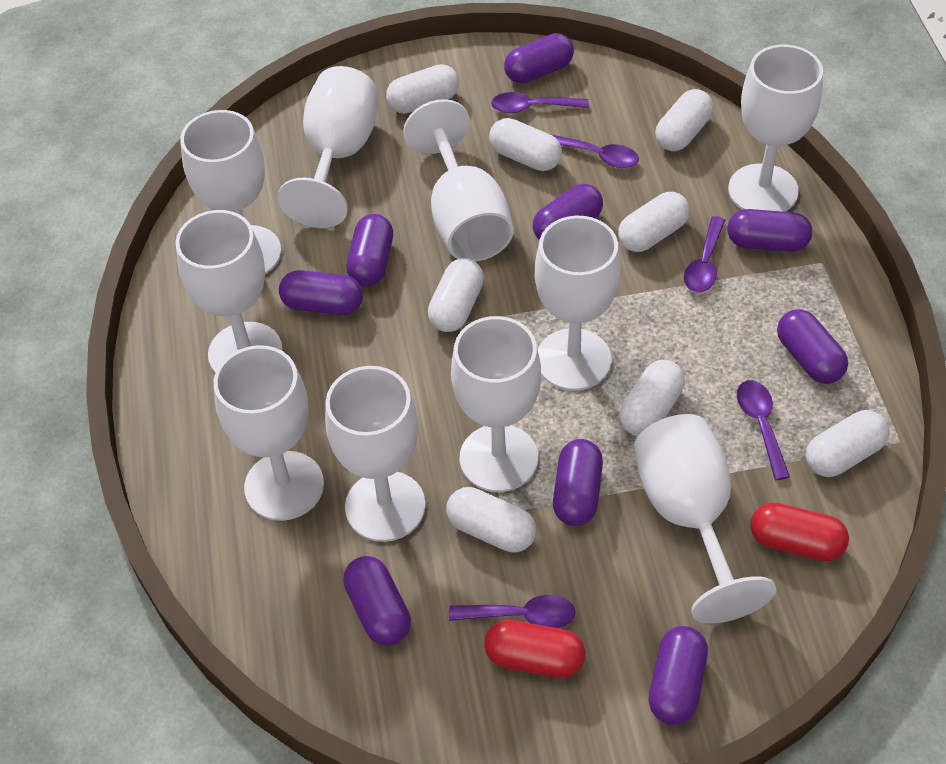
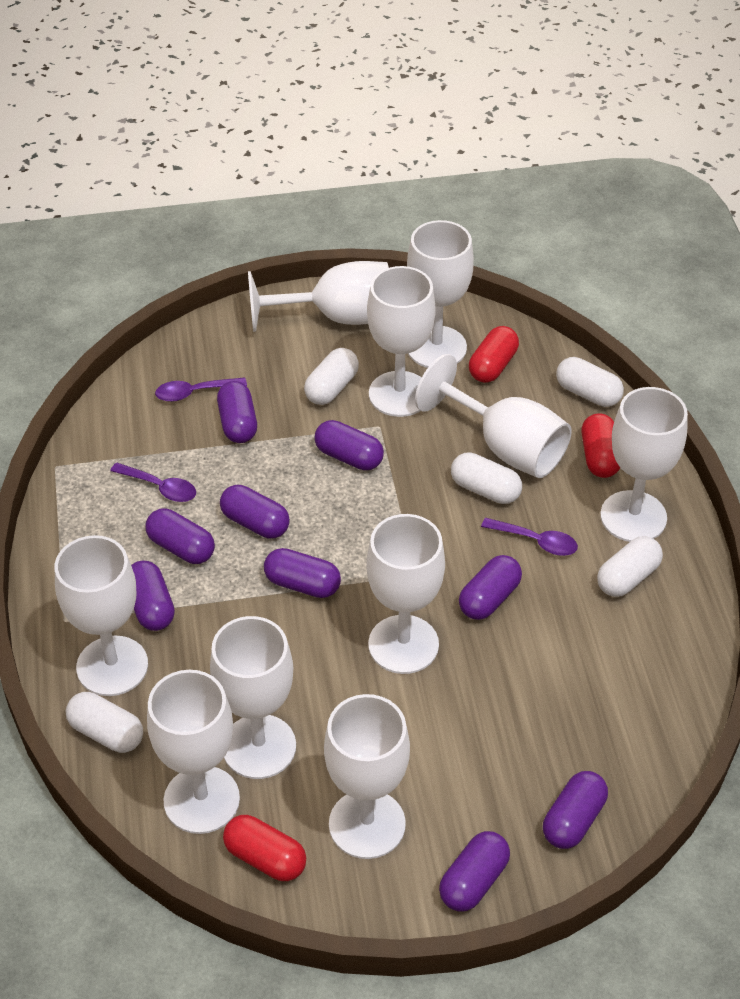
purple spoon: 5 -> 3
red capsule: 2 -> 3
white capsule: 8 -> 5

